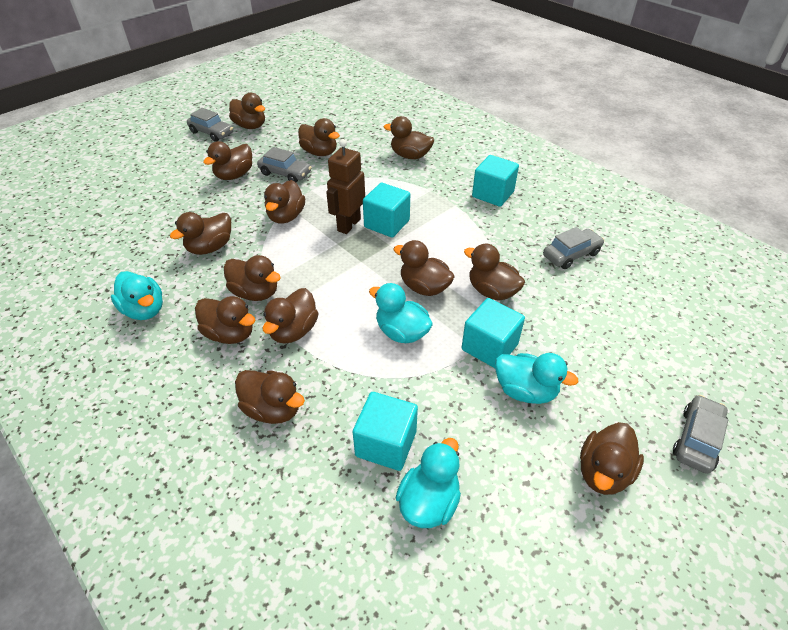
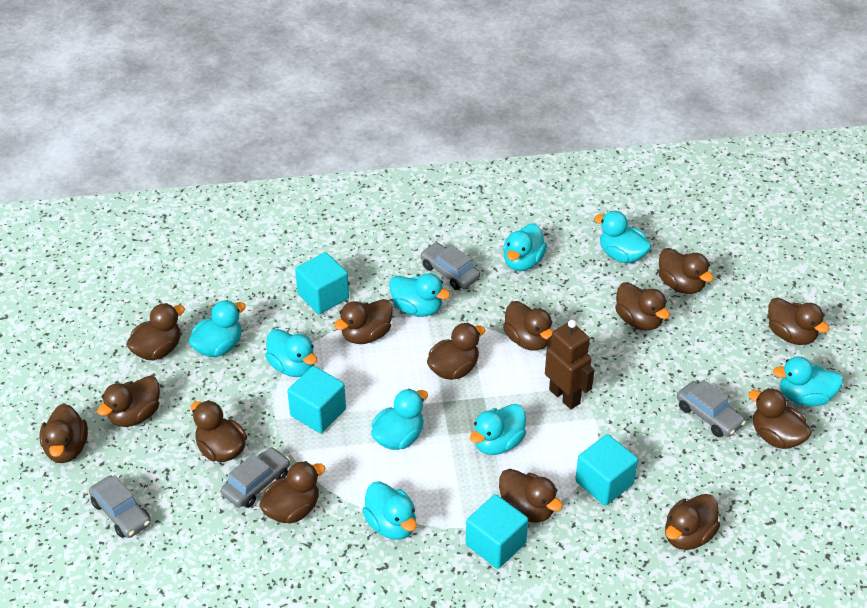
brown duck: 13 -> 14
turquoise duck: 4 -> 9

